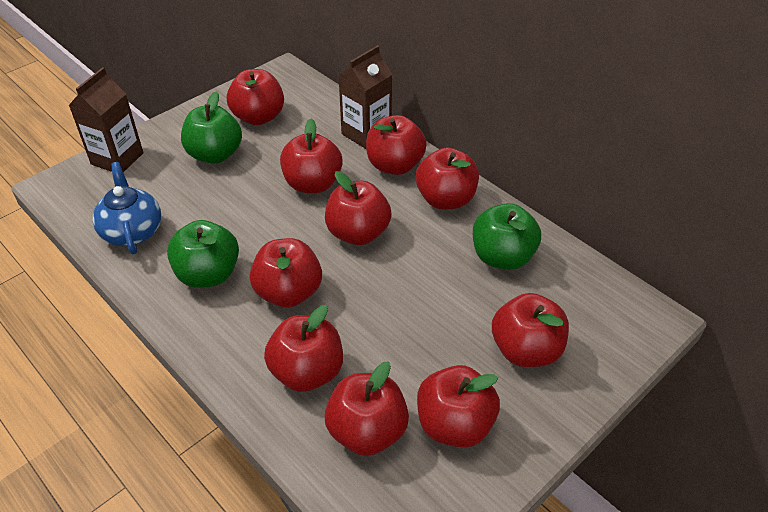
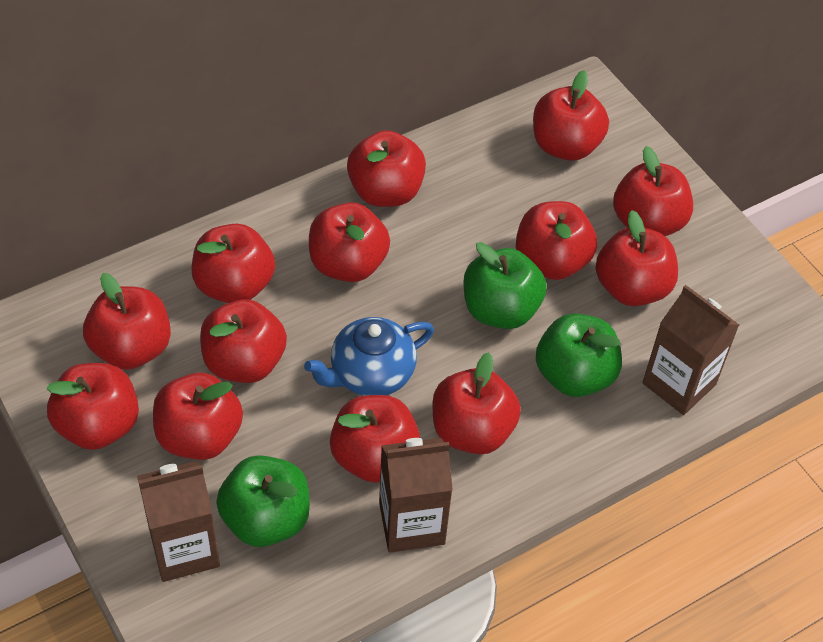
brown carton: 2 -> 3
red apple: 10 -> 13

